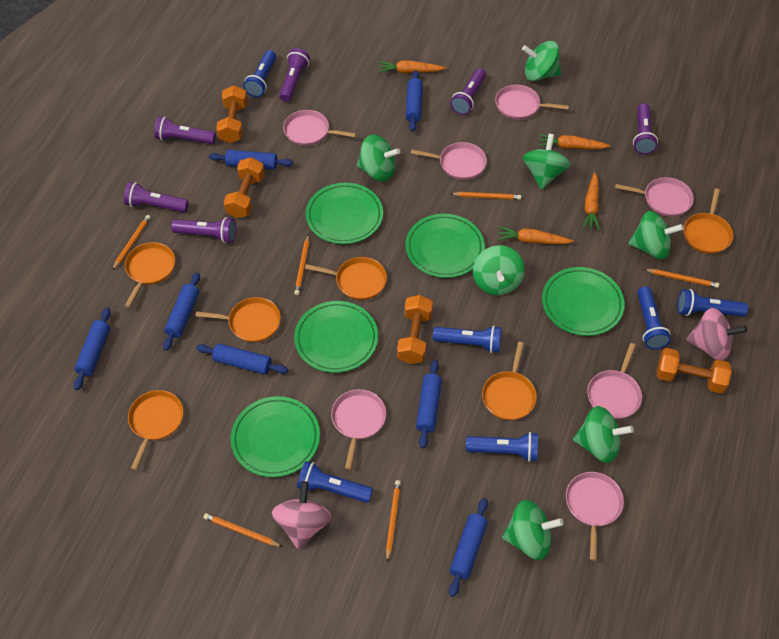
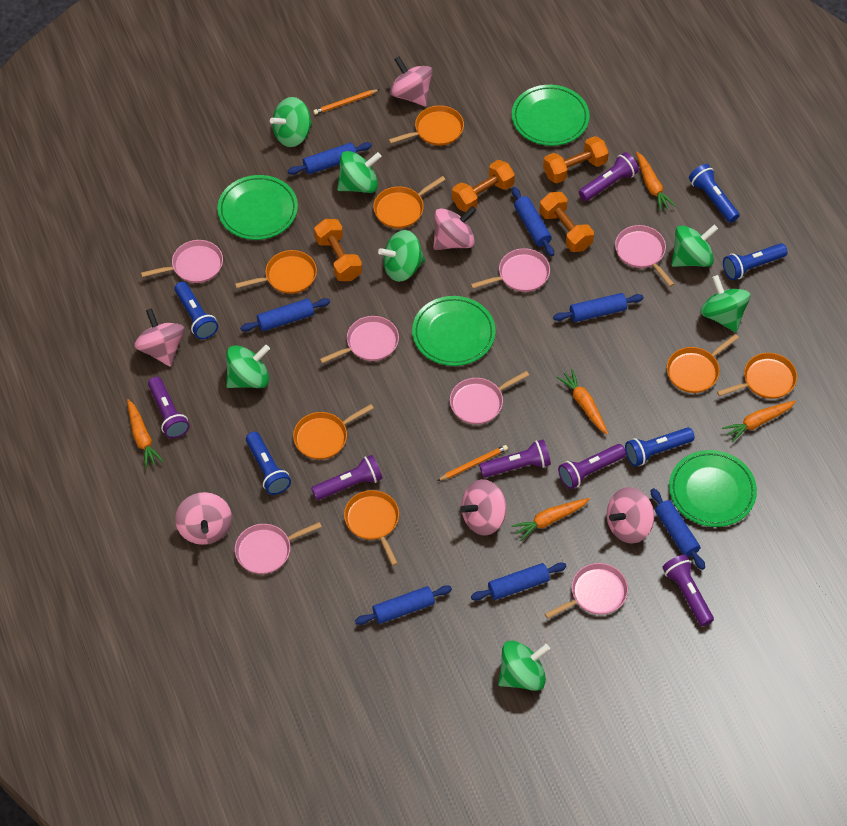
blue flashlight: 6 -> 5
green plate: 5 -> 4
orange carrot: 4 -> 5
orange pan: 6 -> 7
orange pencil: 6 -> 2
pink spinning top: 2 -> 6

